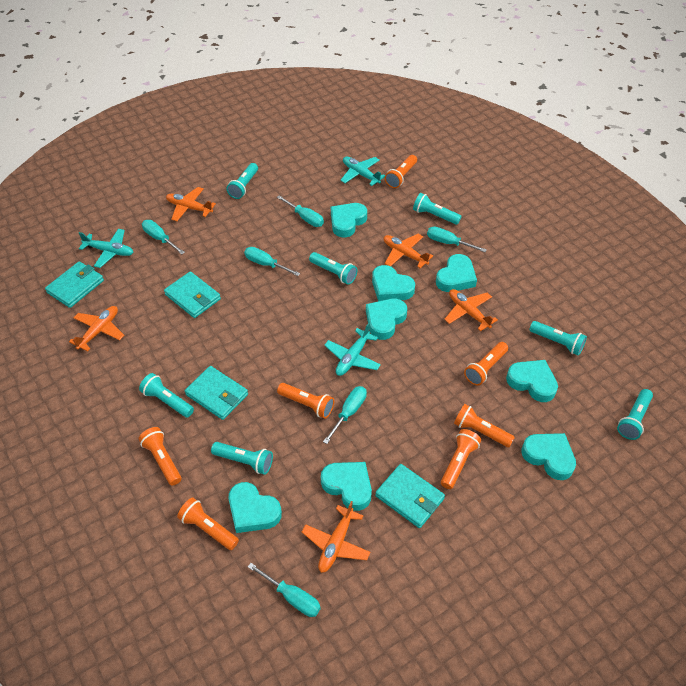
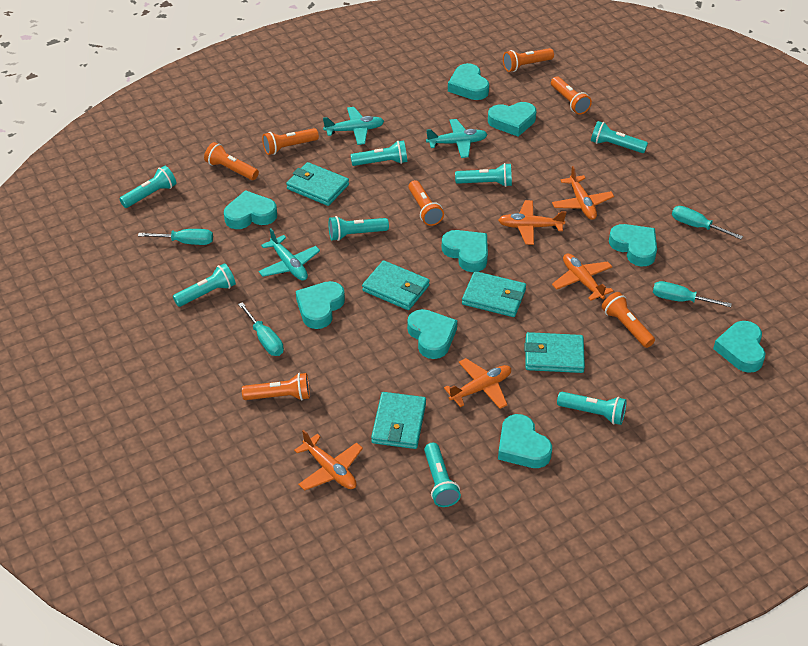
turquoise flashlight: 7 -> 8
turquoise heart: 8 -> 9
turquoise screwdriver: 6 -> 4
turquoise wallet: 4 -> 5

